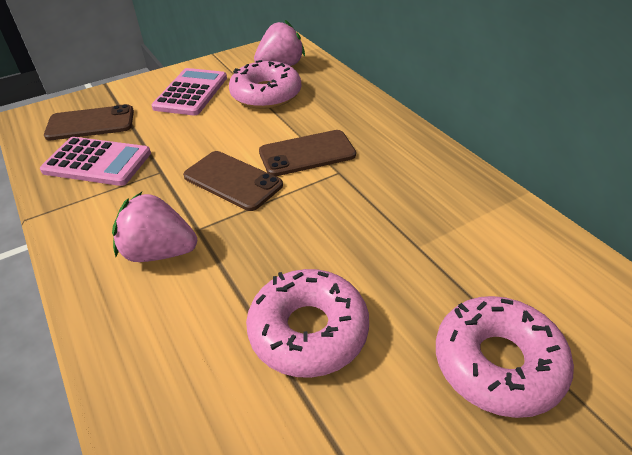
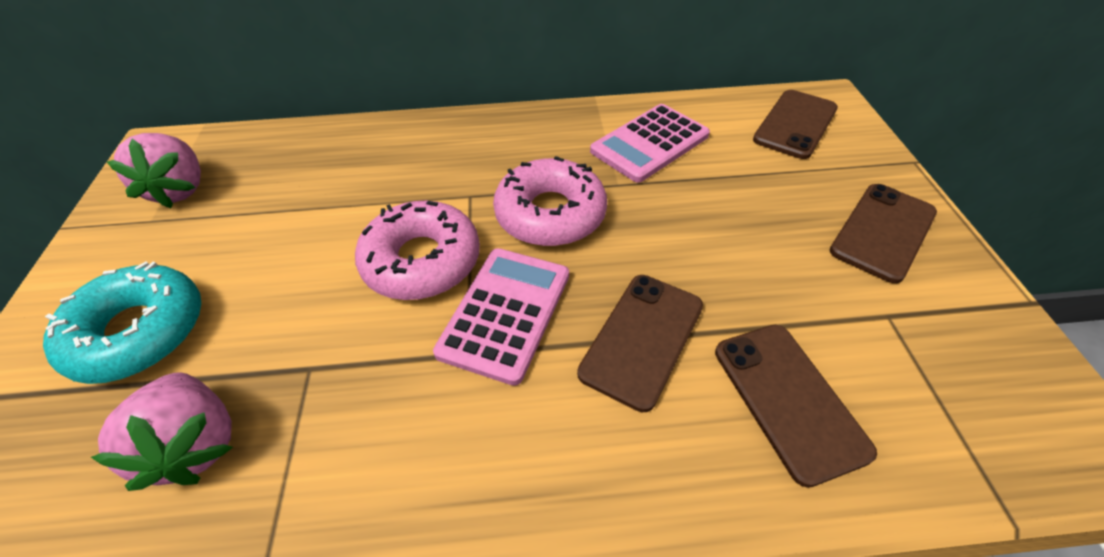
brown phone: 3 -> 4
pink donut: 3 -> 2
turquoise donut: 0 -> 1

